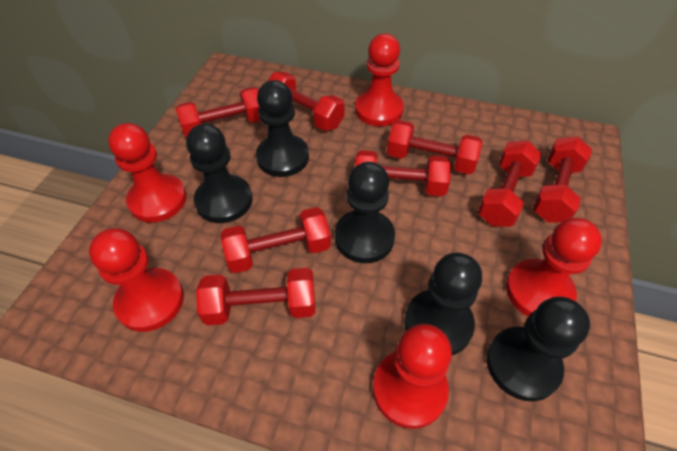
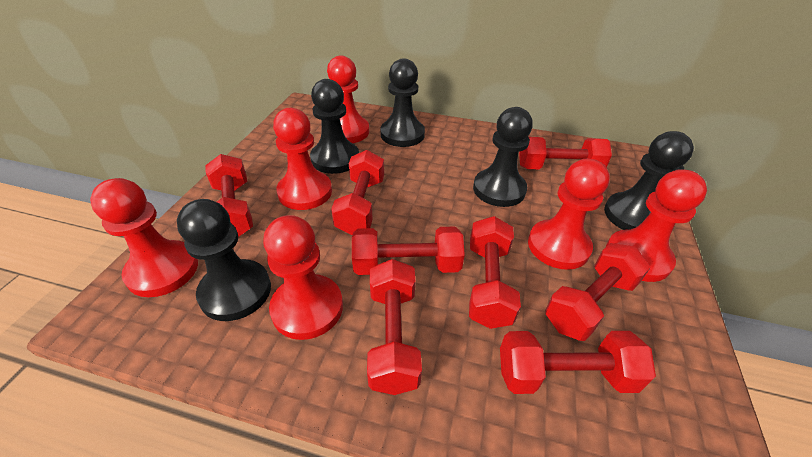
red pawn: 5 -> 6

